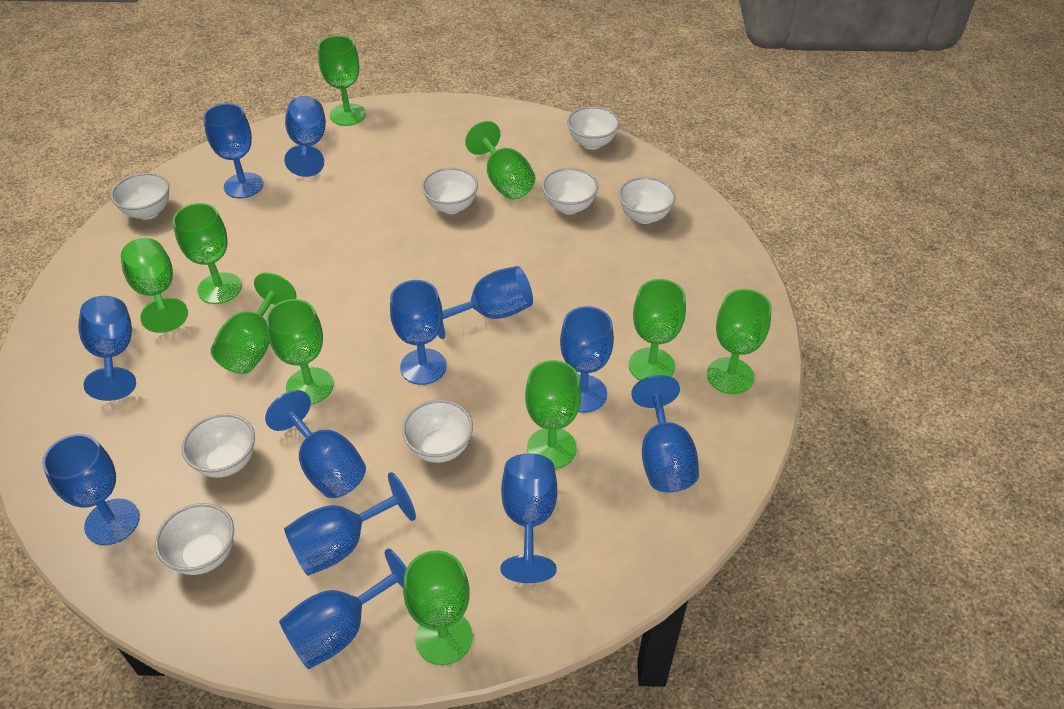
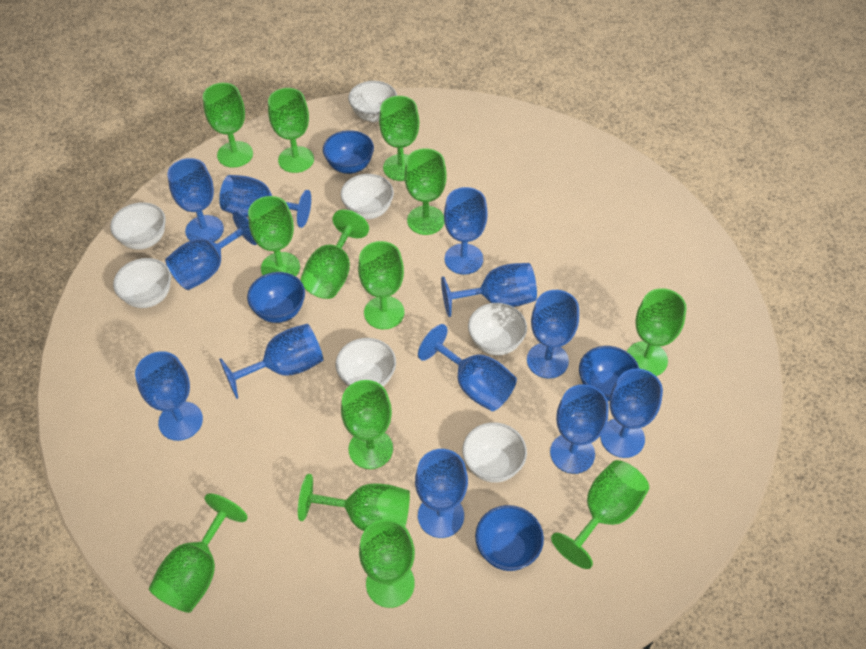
blue bowl: 0 -> 4
green goblet: 10 -> 13
white bowl: 8 -> 7

